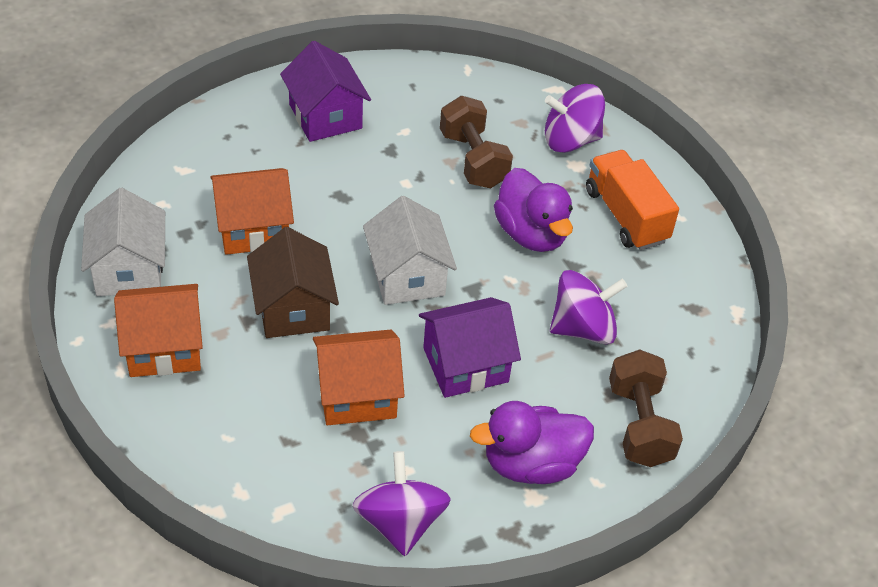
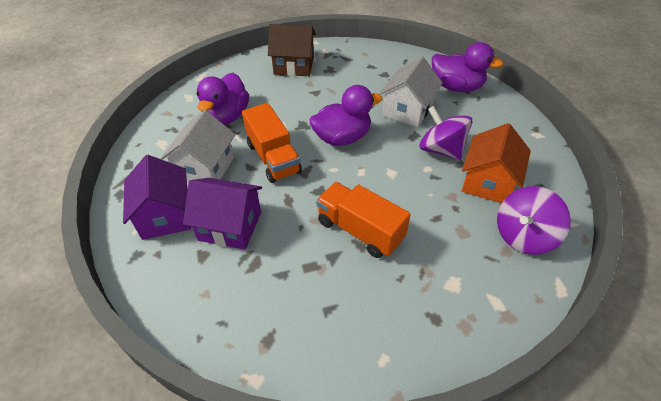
brown dumbbell: 2 -> 0
orange house: 3 -> 1
orange truck: 1 -> 2
purple duck: 2 -> 3
purple spinning top: 3 -> 2

